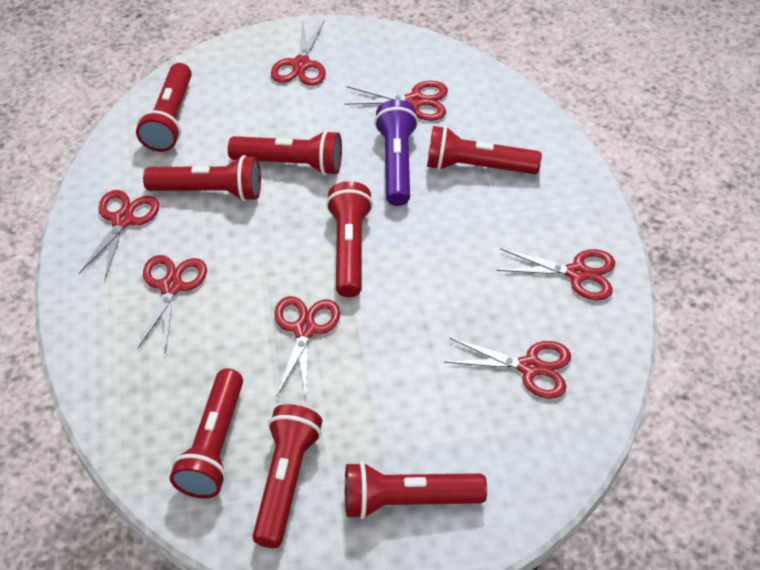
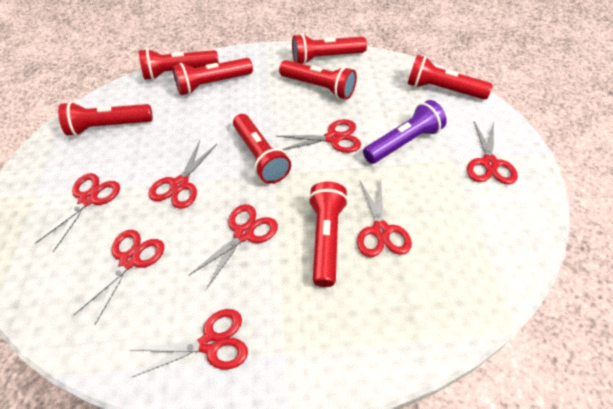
red scissors: 7 -> 8

